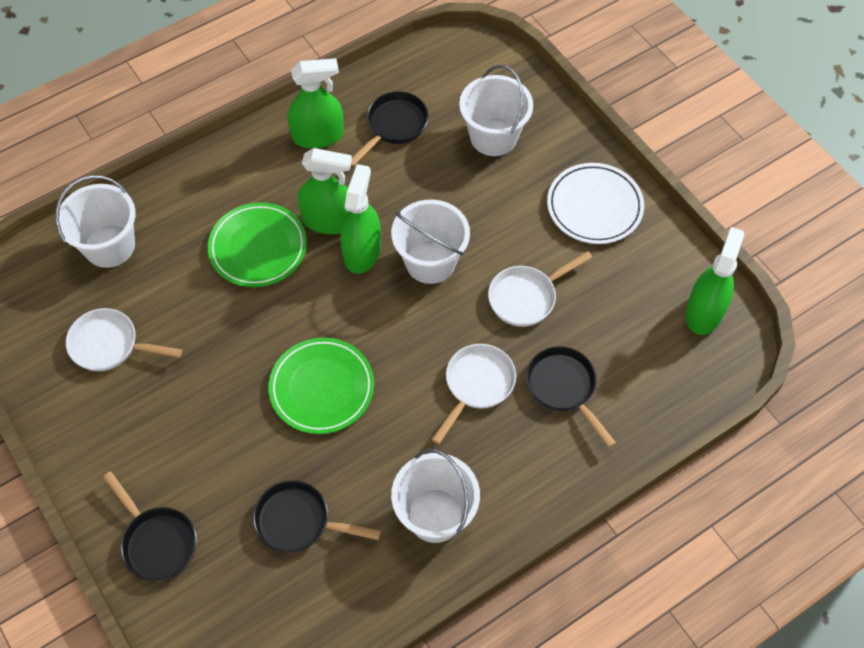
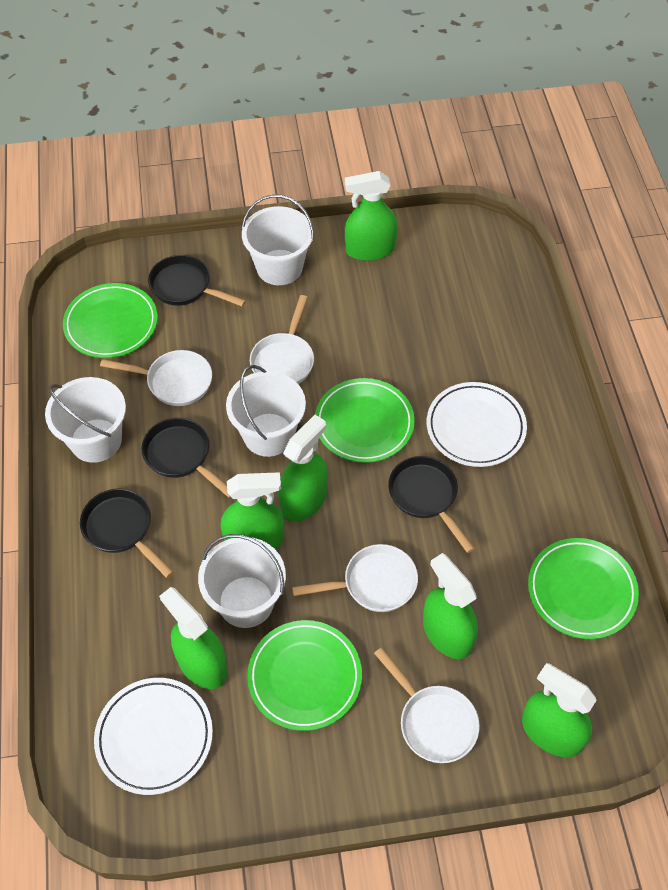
green plate: 2 -> 4
green spray bottle: 4 -> 6
white pan: 3 -> 4
white plate: 1 -> 2

